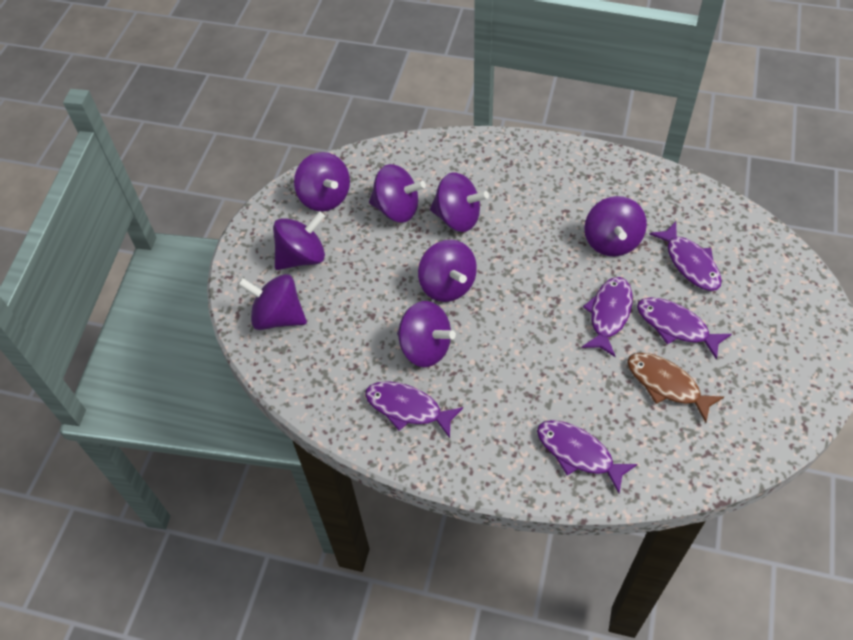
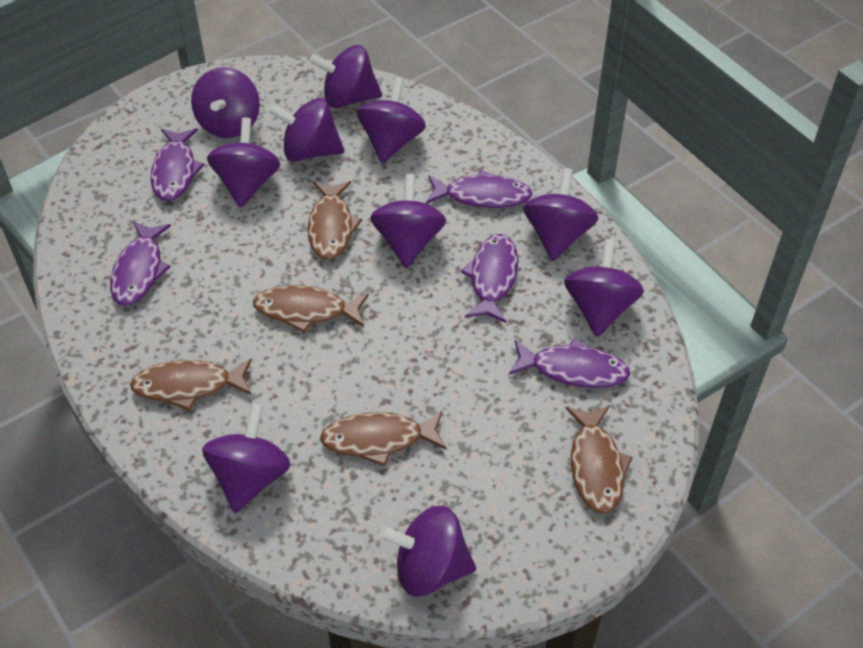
brown fish: 1 -> 5
purple spinning top: 8 -> 10

